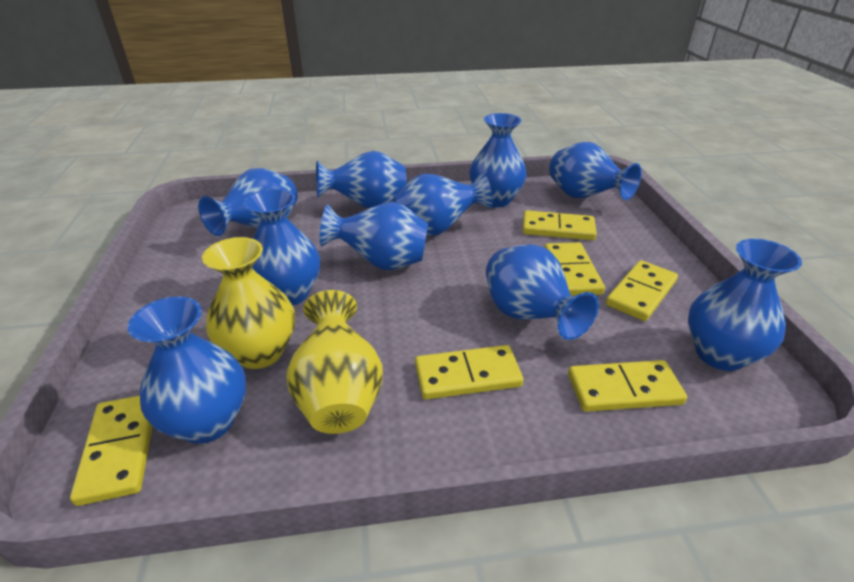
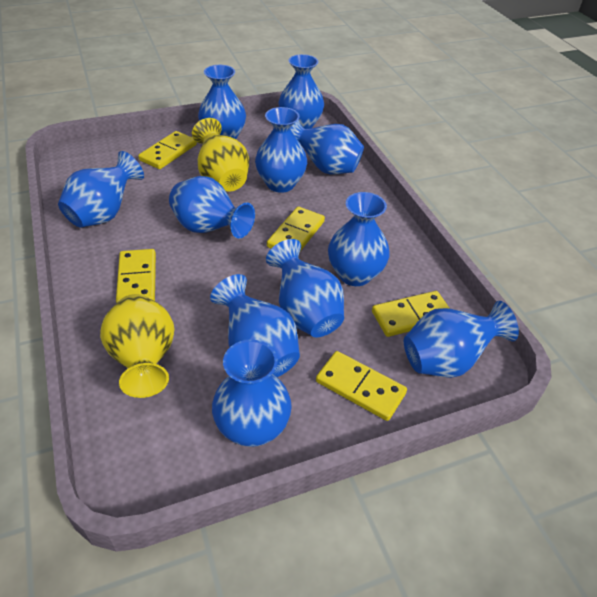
blue vase: 10 -> 11
yellow domino: 6 -> 5

